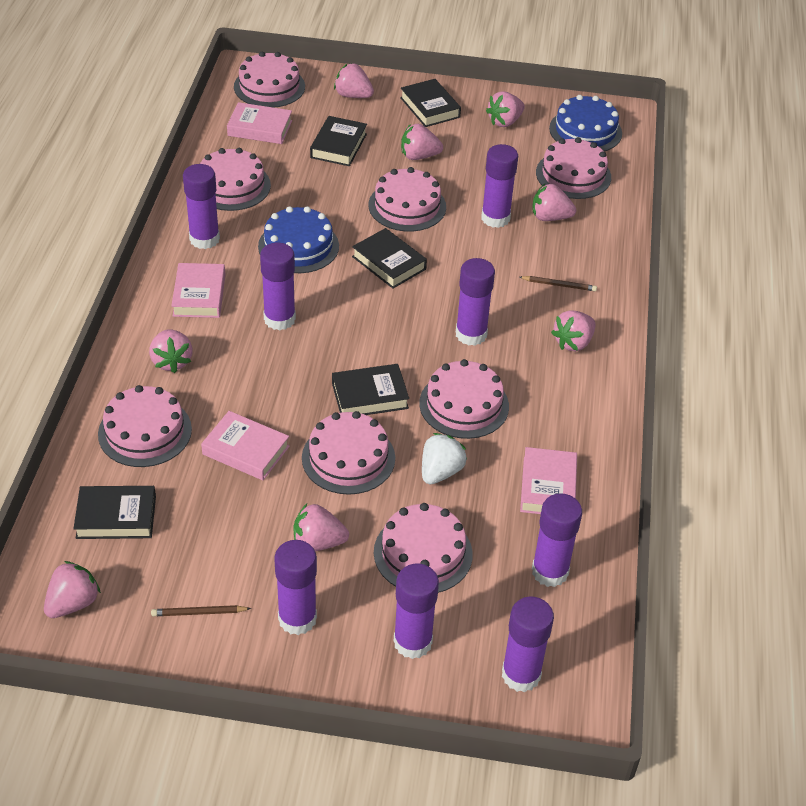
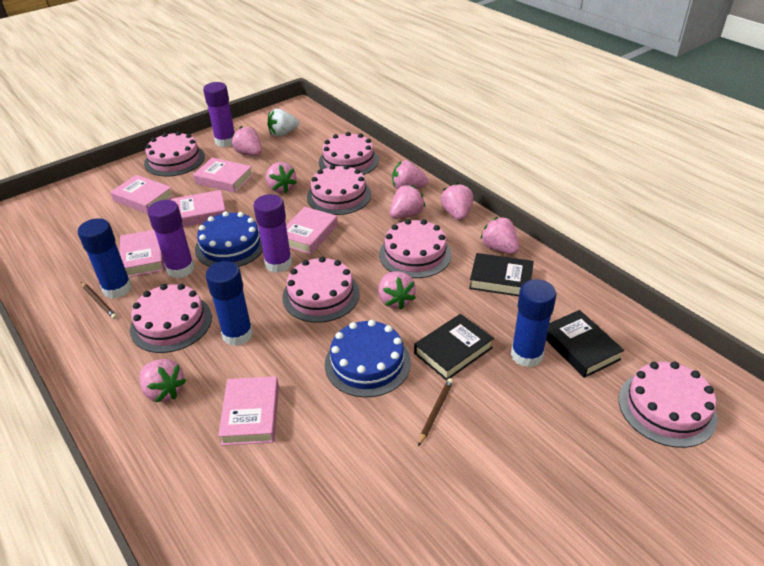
black book: 5 -> 3
blue glue stick: 0 -> 3
pink book: 4 -> 6
pink cake: 8 -> 7
purple glue stick: 8 -> 3

